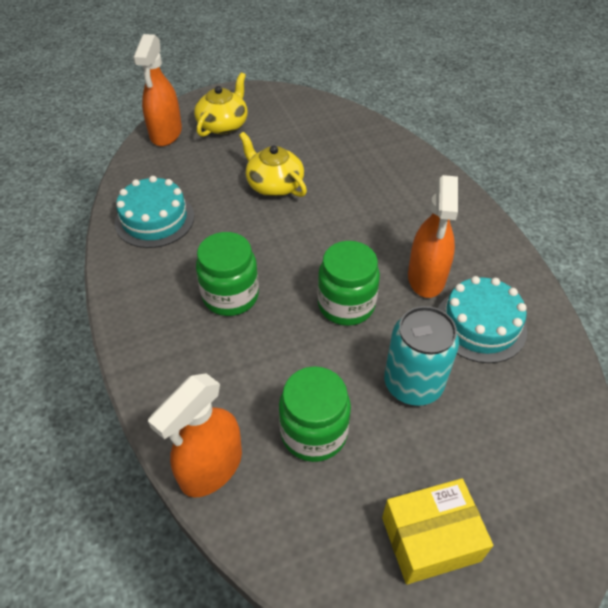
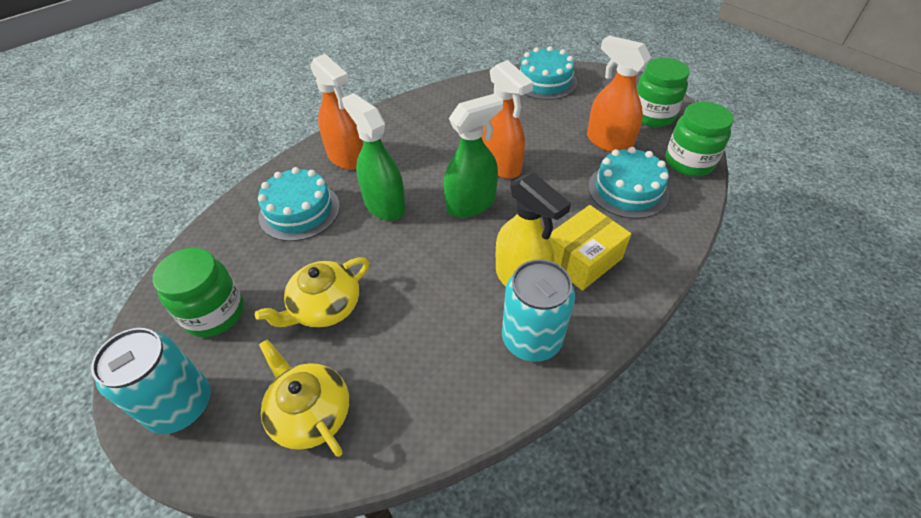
green spray bottle: 0 -> 2
turquoise cake: 2 -> 3
turquoise can: 1 -> 2
yellow spray bottle: 0 -> 1

